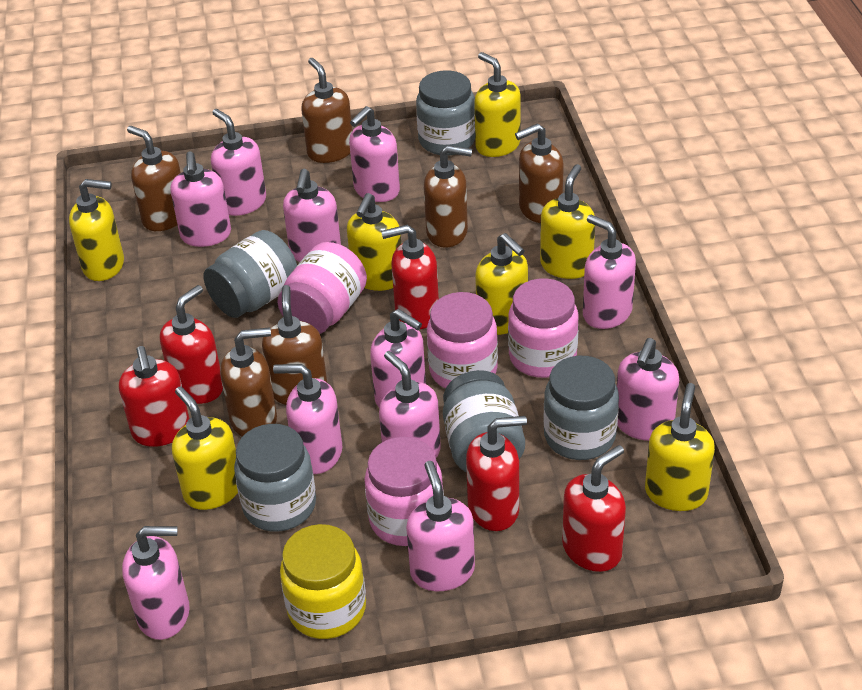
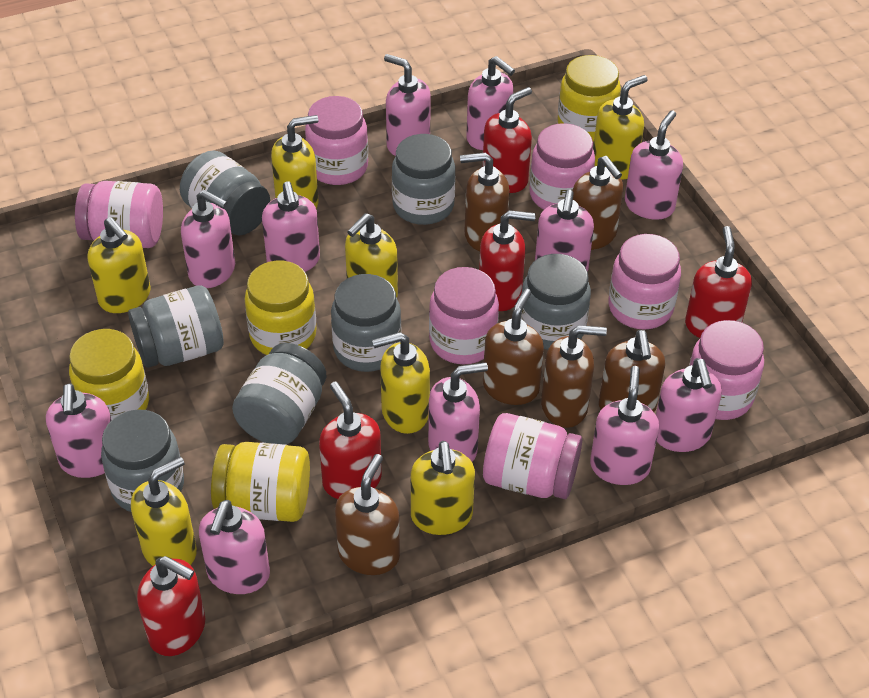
grey jar: 5 -> 7
pink jar: 4 -> 7
yellow jar: 1 -> 4

